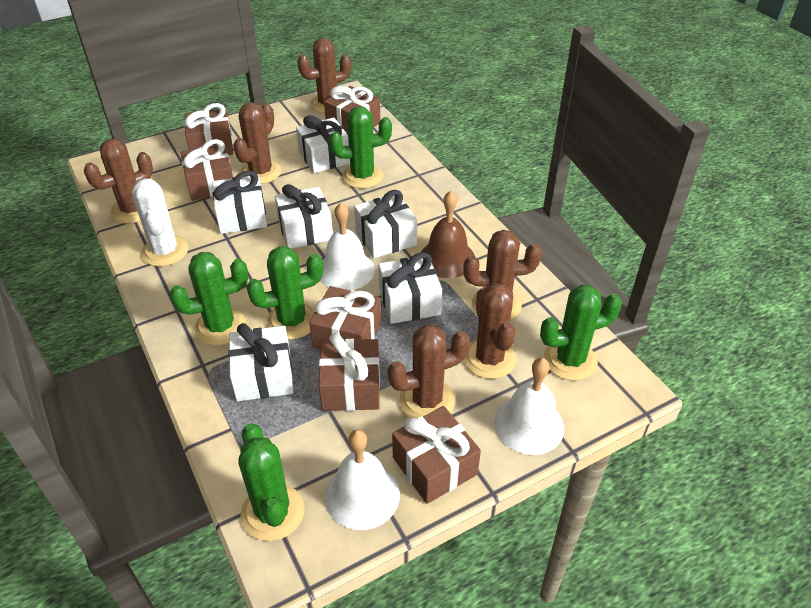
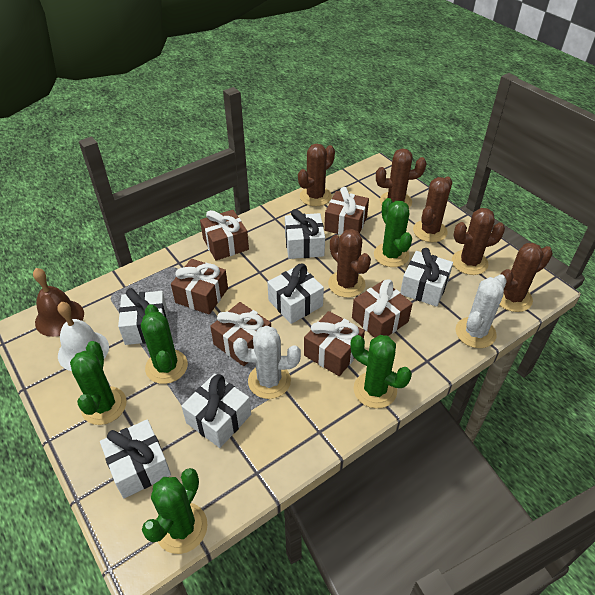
white bell: 3 -> 1
white cactus: 1 -> 2

